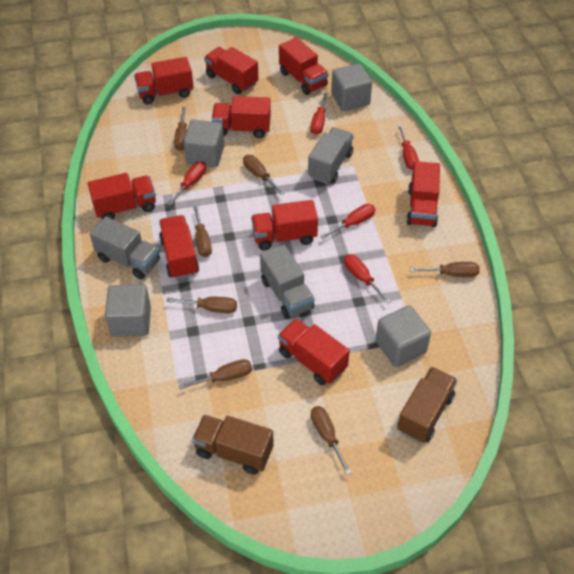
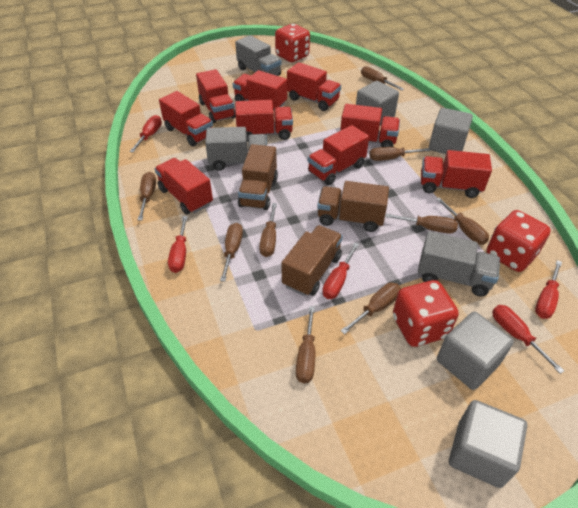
brown screwdriver: 7 -> 9
brown truck: 2 -> 3
red dice: 0 -> 3

